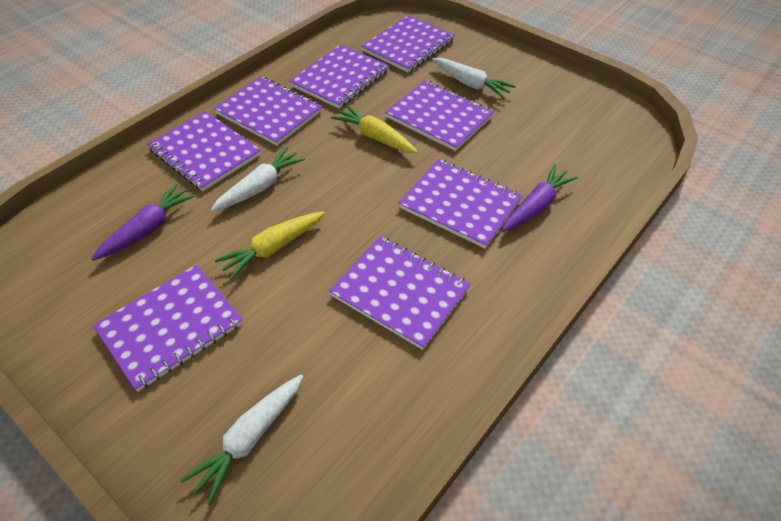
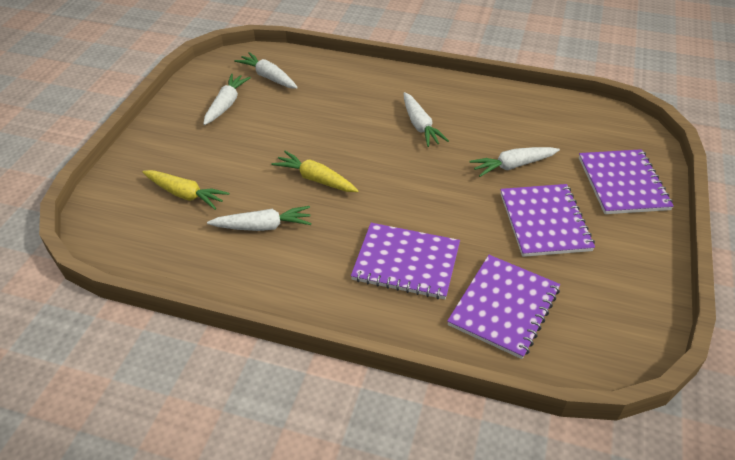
purple carrot: 2 -> 0
purple notebook: 8 -> 4
white carrot: 3 -> 5

